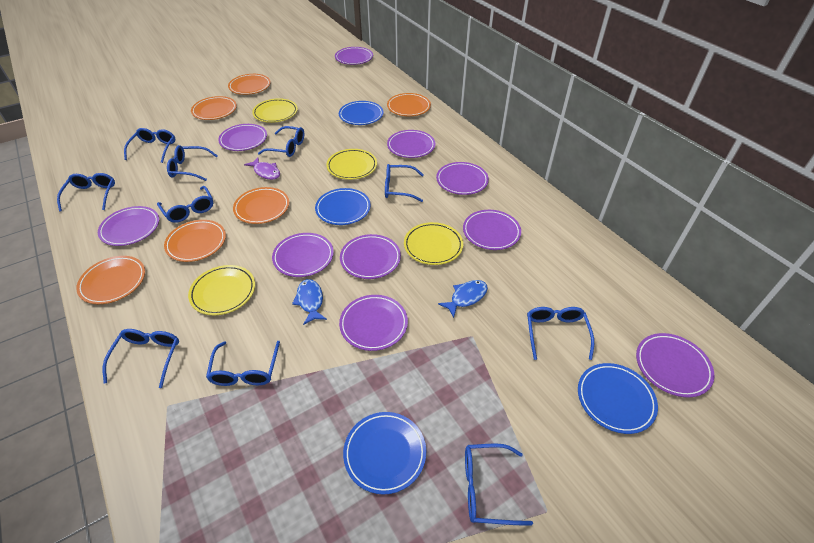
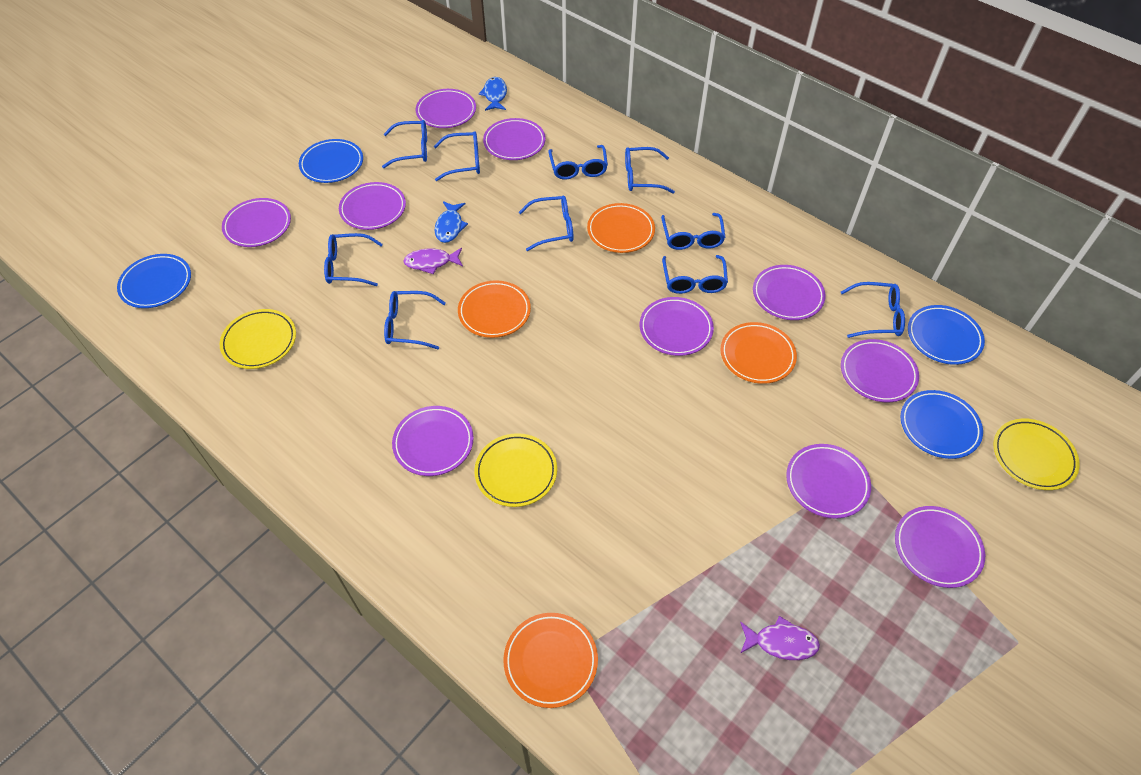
orange plate: 6 -> 4
purple fish: 1 -> 2
yellow plate: 4 -> 3

